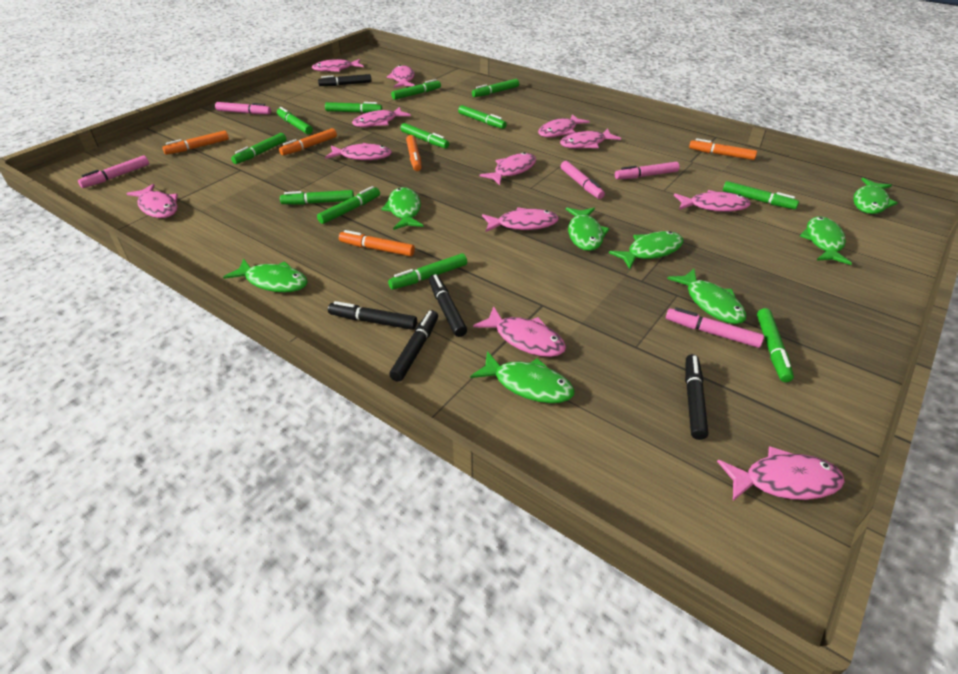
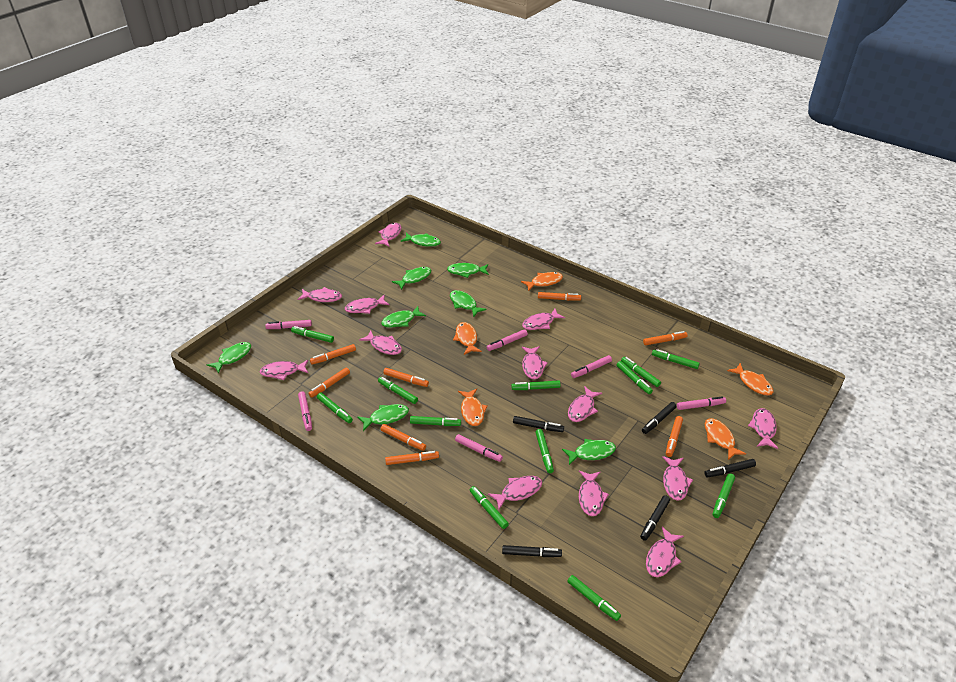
orange fish: 0 -> 5
orange marker: 5 -> 8
pink fish: 12 -> 13
pink marker: 5 -> 6

